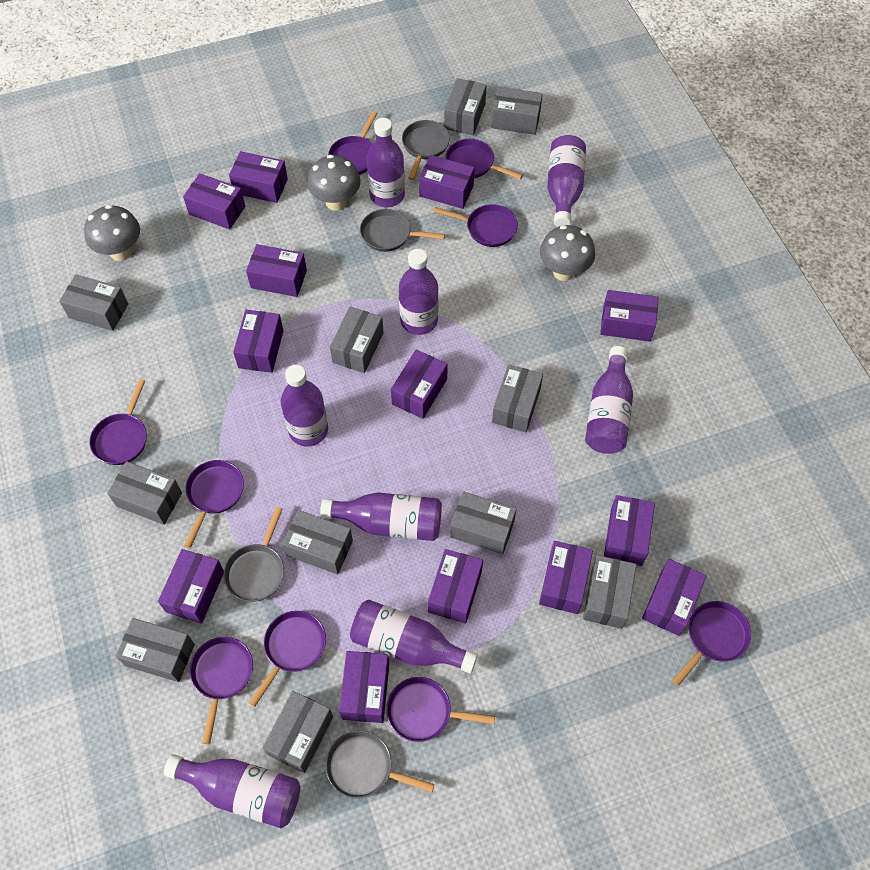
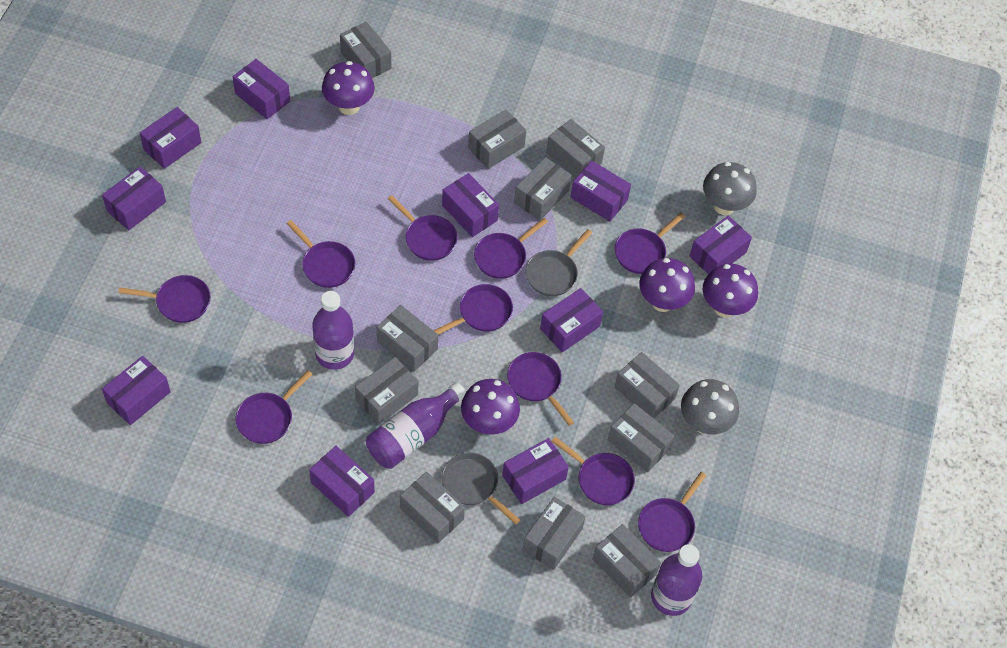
grey mushroom: 3 -> 2
grey pan: 4 -> 2
purple bottle: 8 -> 3
purple box: 13 -> 10
purple mushroom: 0 -> 4
purple pan: 9 -> 10

